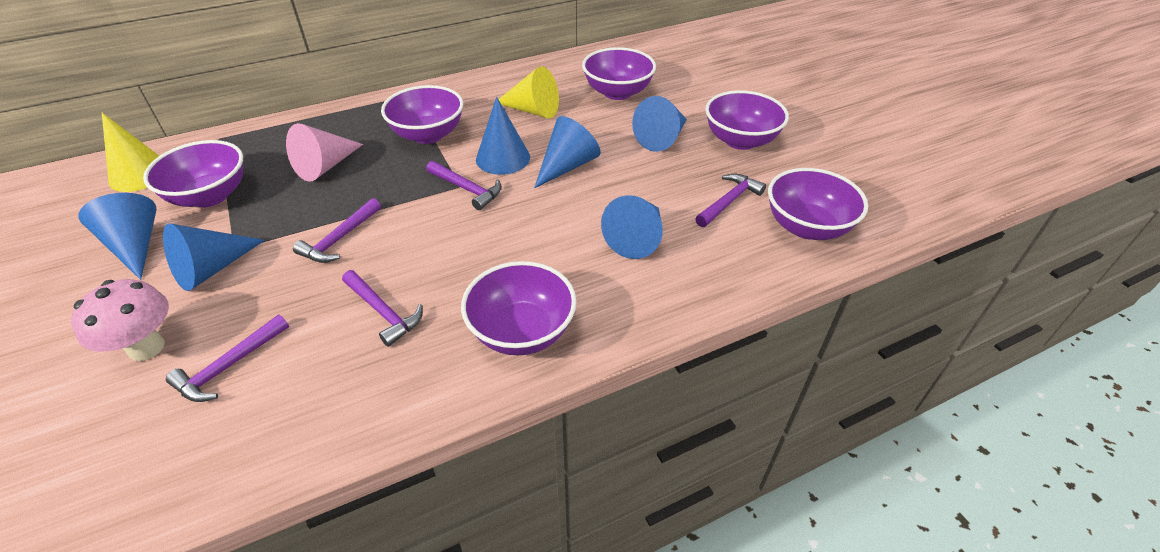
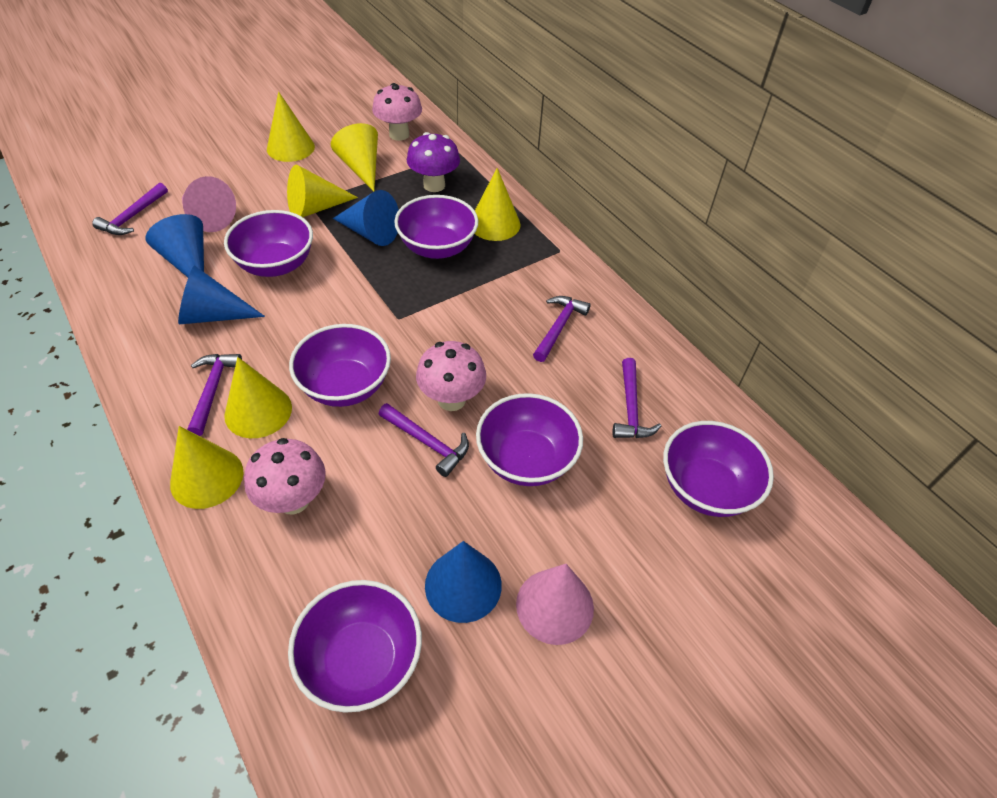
blue cone: 6 -> 4
pink cone: 1 -> 2
pink mushroom: 1 -> 3
purple mushroom: 0 -> 1
yellow cone: 2 -> 6

